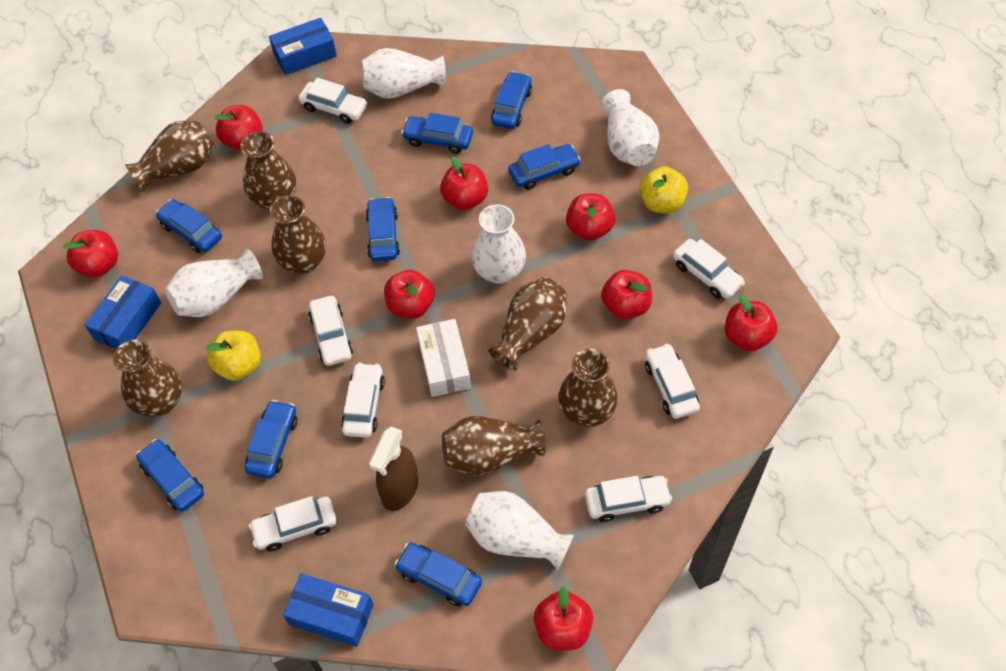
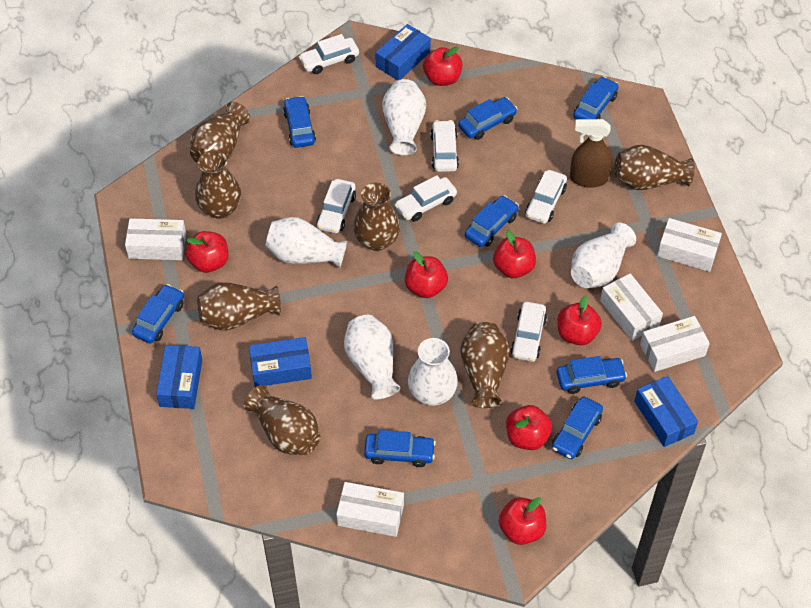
blue box: 3 -> 4
red apple: 8 -> 7
white box: 1 -> 5
white car: 7 -> 6
yellow apple: 2 -> 0

